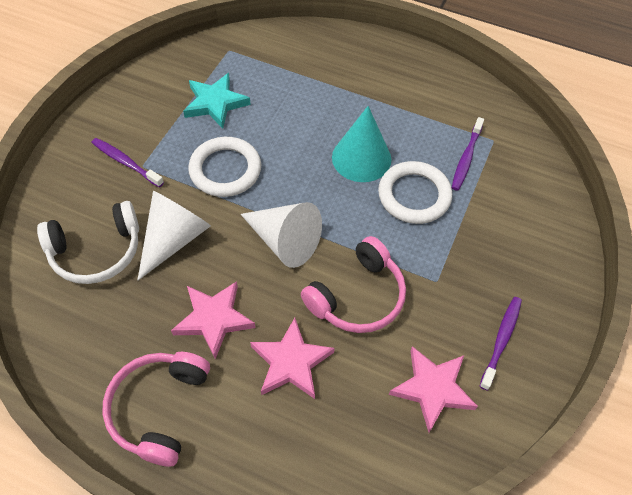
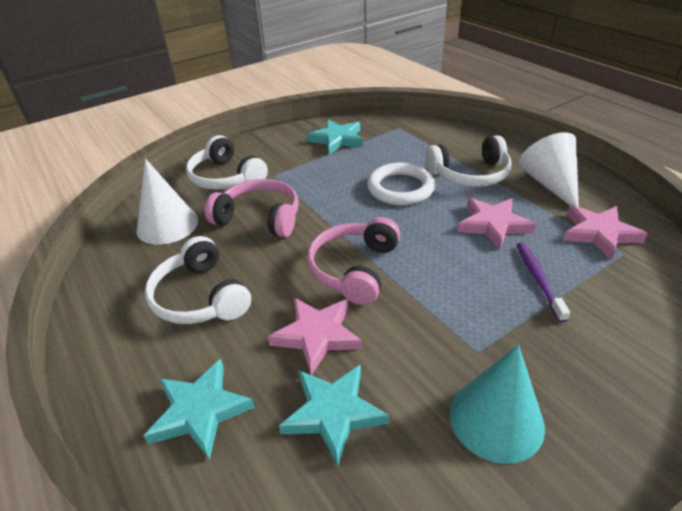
purple toothbrush: 3 -> 1
turquoise star: 1 -> 3
white headphones: 1 -> 3
white ring: 2 -> 1

